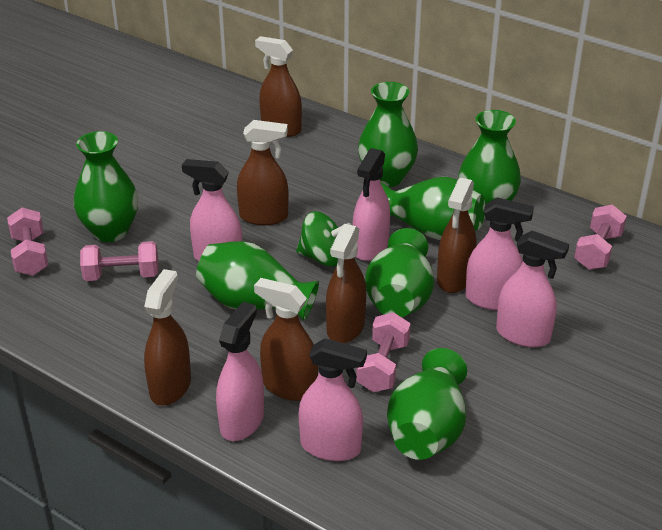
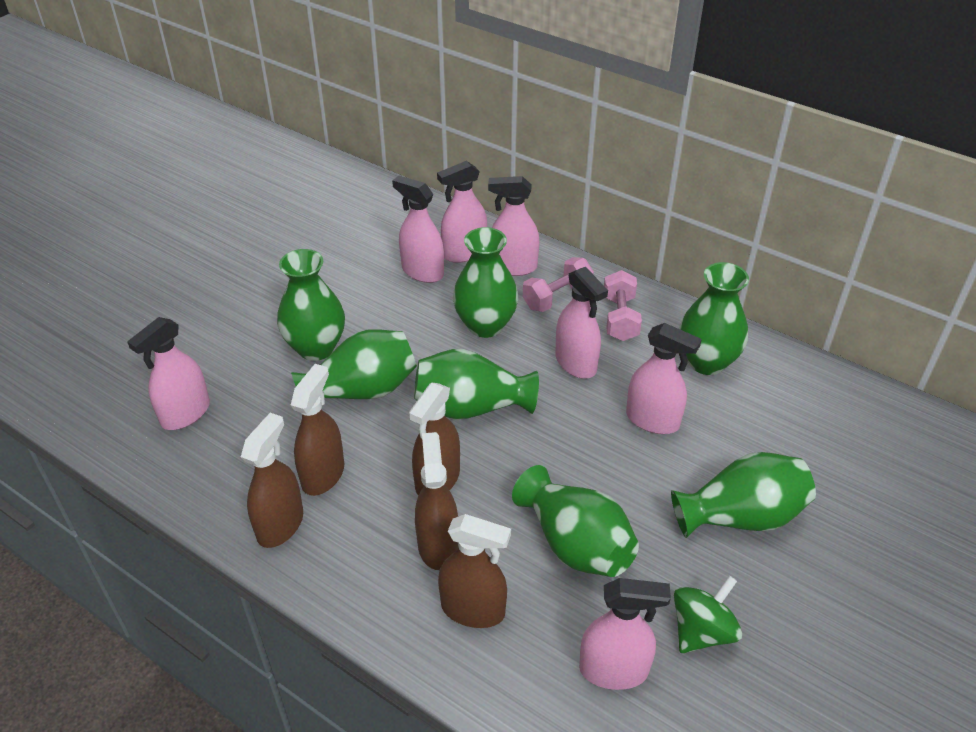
brown spray bottle: 6 -> 5
pink dumbbell: 4 -> 2
pink spray bottle: 6 -> 7

